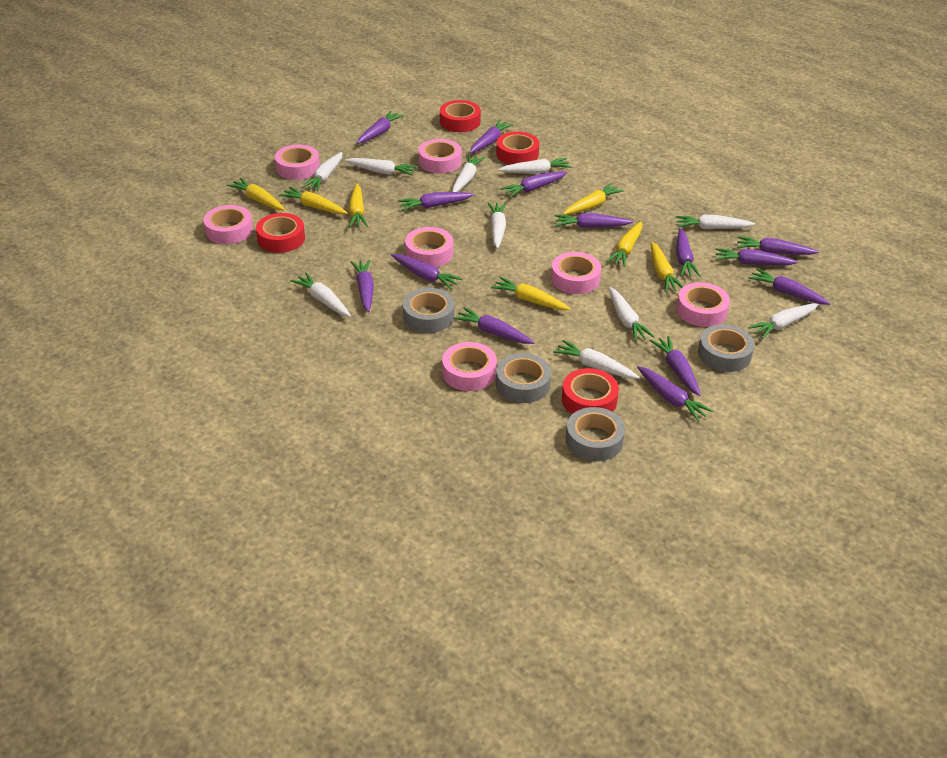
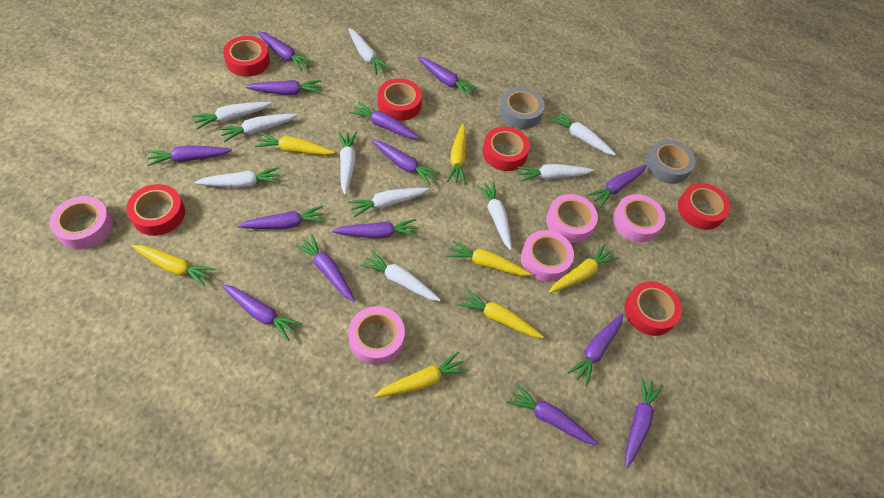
grey tape: 4 -> 2
pink tape: 7 -> 5
red tape: 4 -> 6

